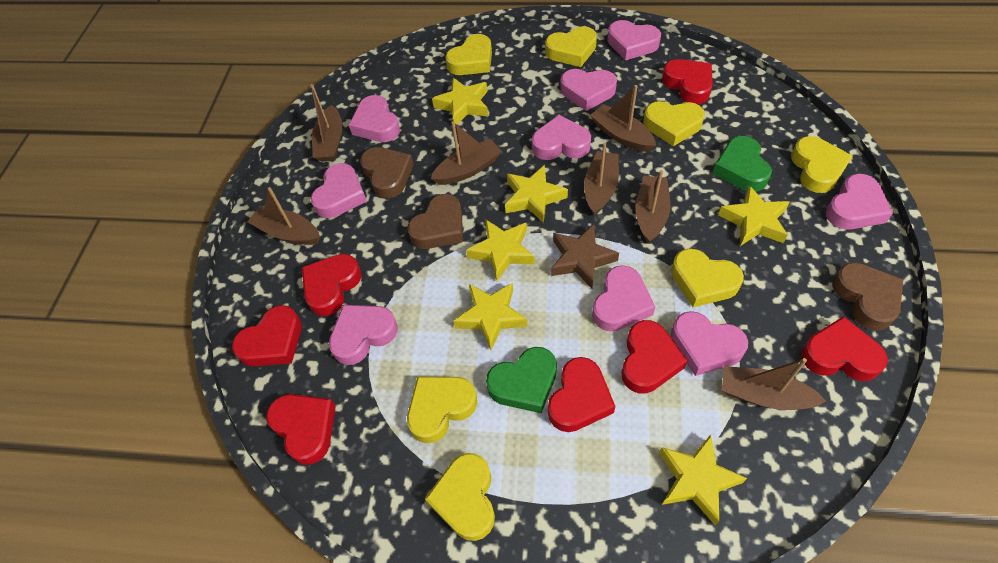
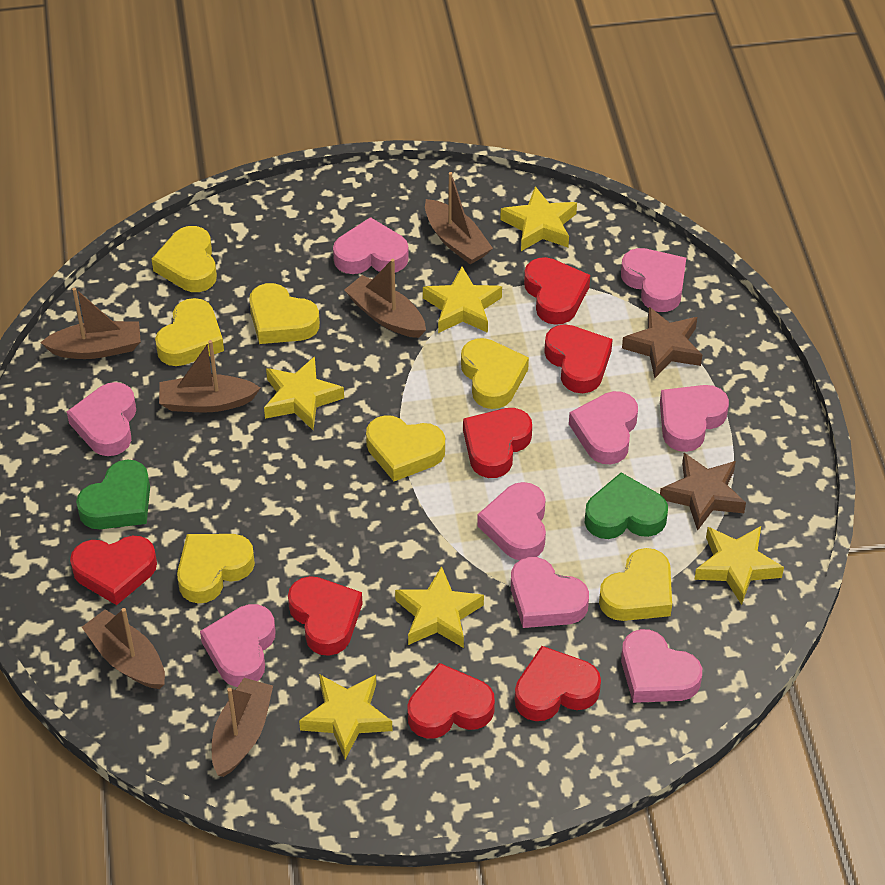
brown boat: 7 -> 6
brown heart: 3 -> 0
brown star: 1 -> 2

